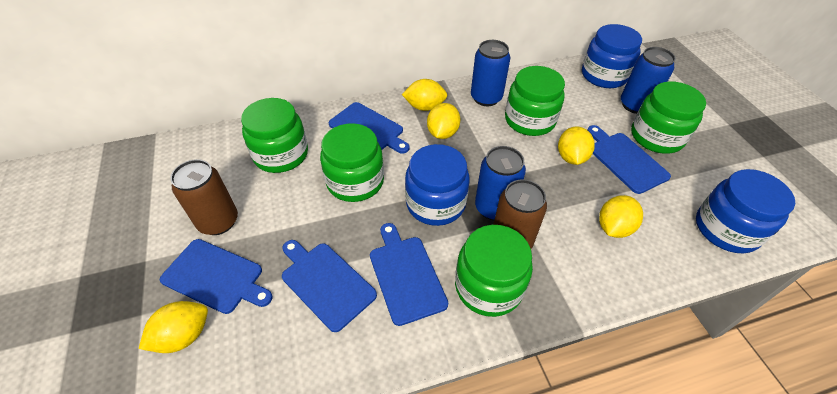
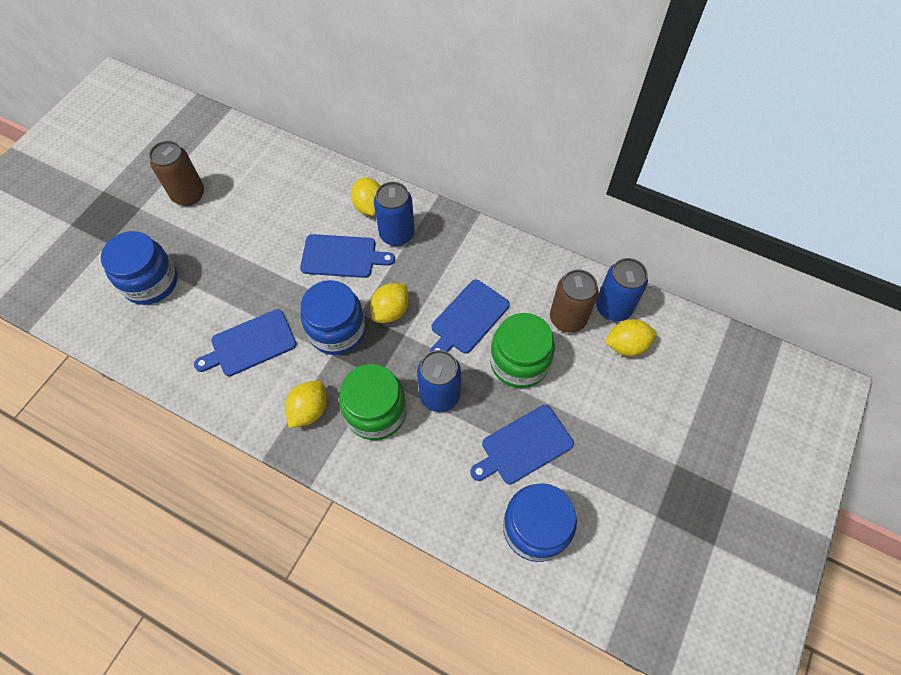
blue cutting board: 5 -> 4
green jar: 5 -> 2
yellow lemon: 5 -> 4

